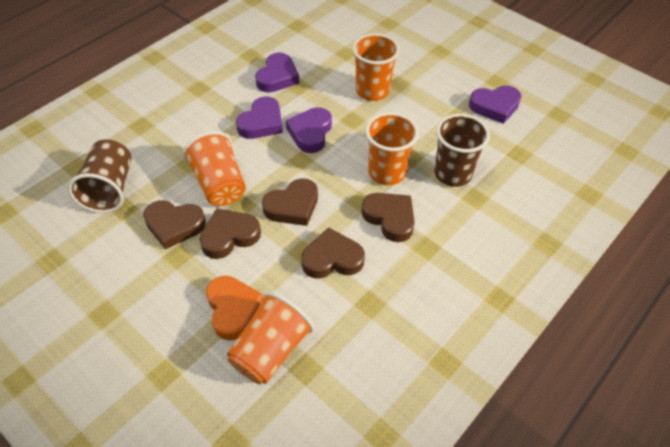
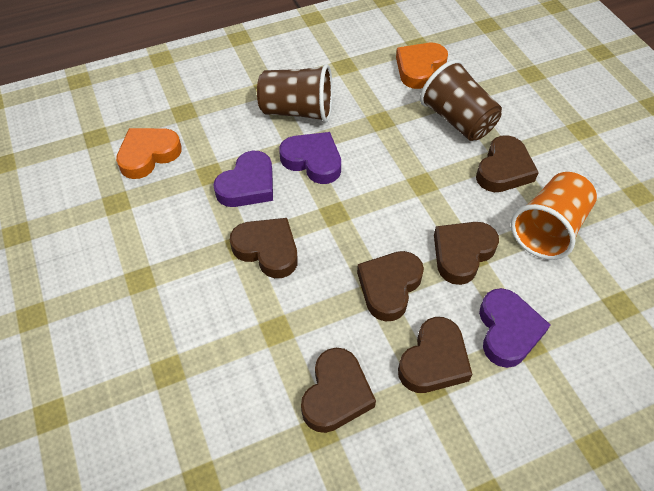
brown heart: 5 -> 6
orange cup: 4 -> 1
orange heart: 1 -> 2
purple heart: 4 -> 3

